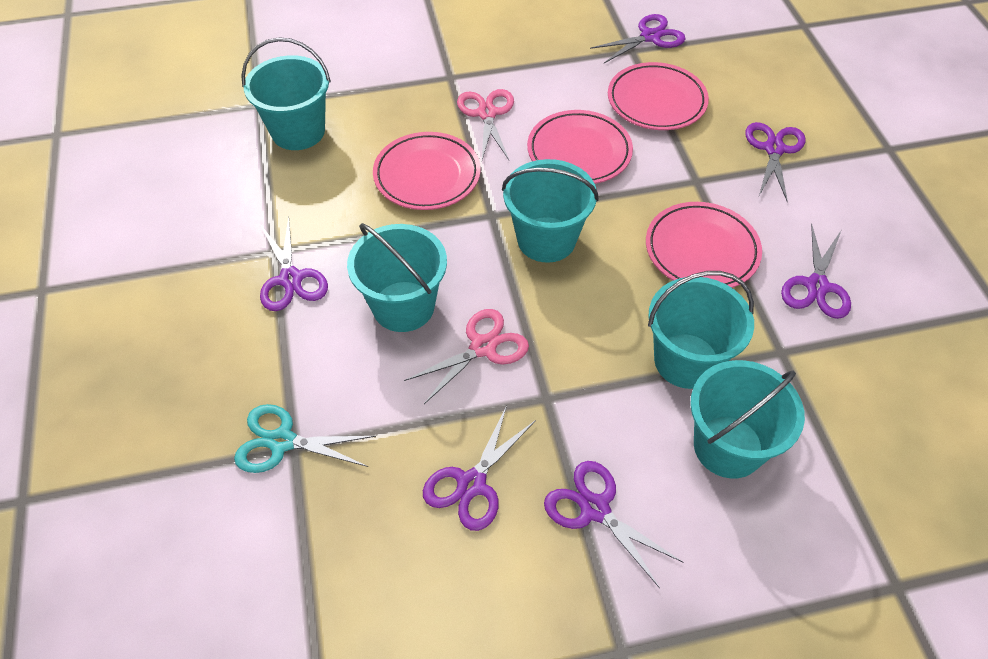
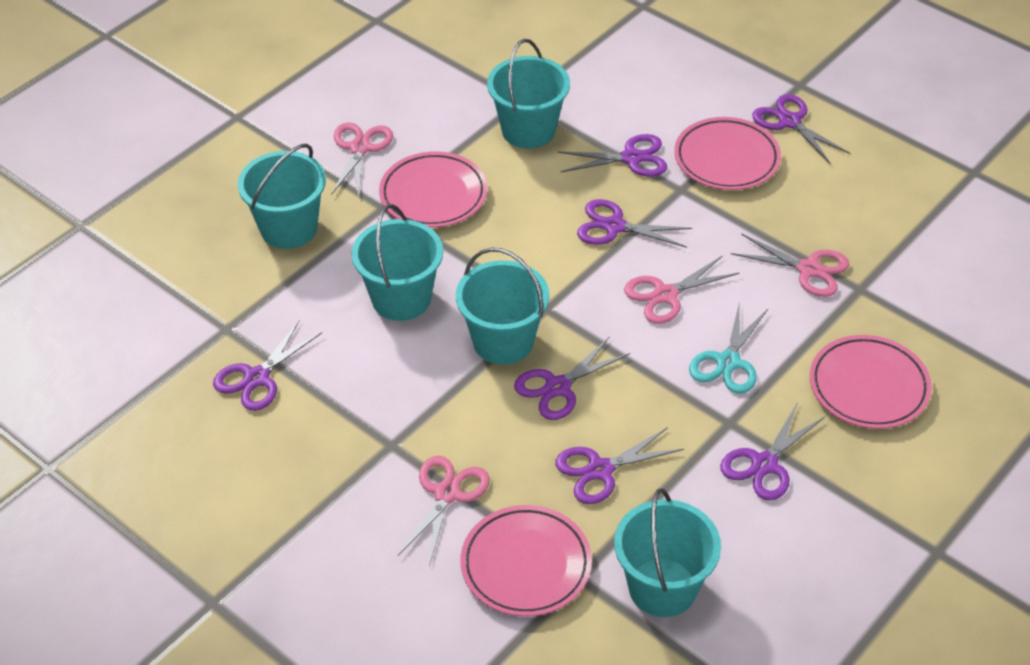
pink scissors: 2 -> 4
purple scissors: 6 -> 7

